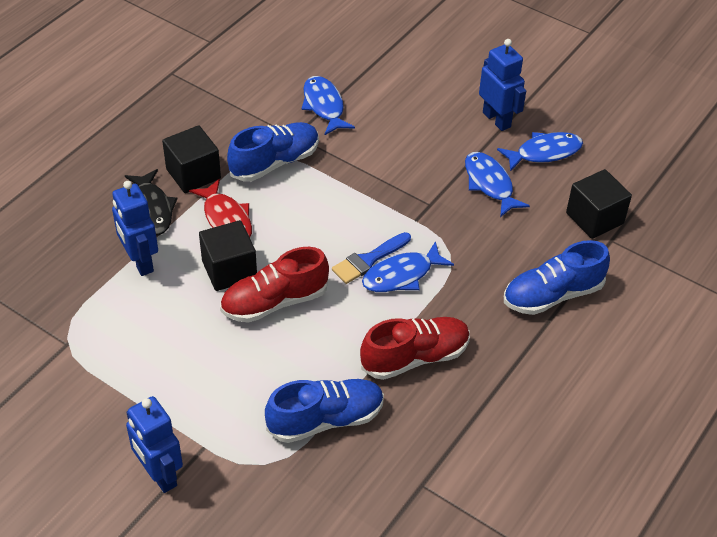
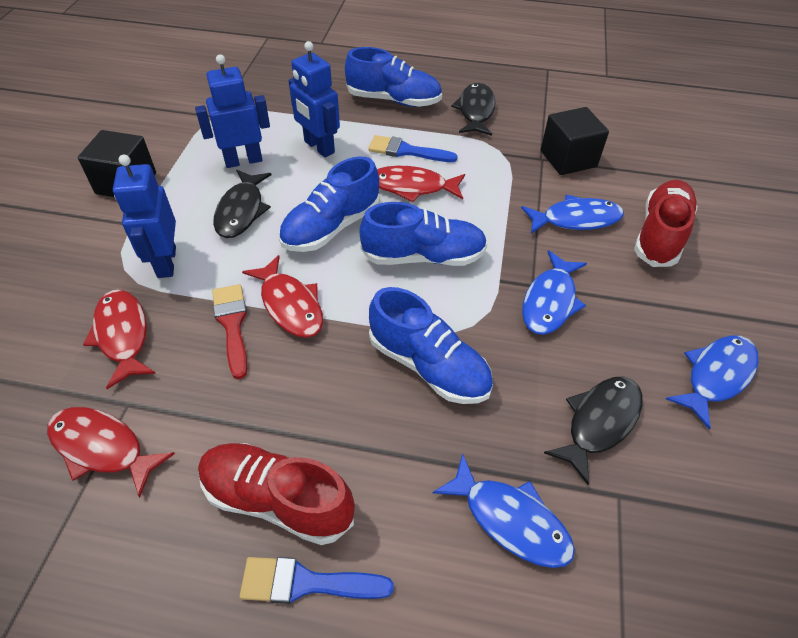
black cube: 3 -> 2
black fish: 1 -> 3
blue brush: 1 -> 2
blue shoe: 3 -> 4
red brush: 0 -> 1
red fish: 1 -> 4

